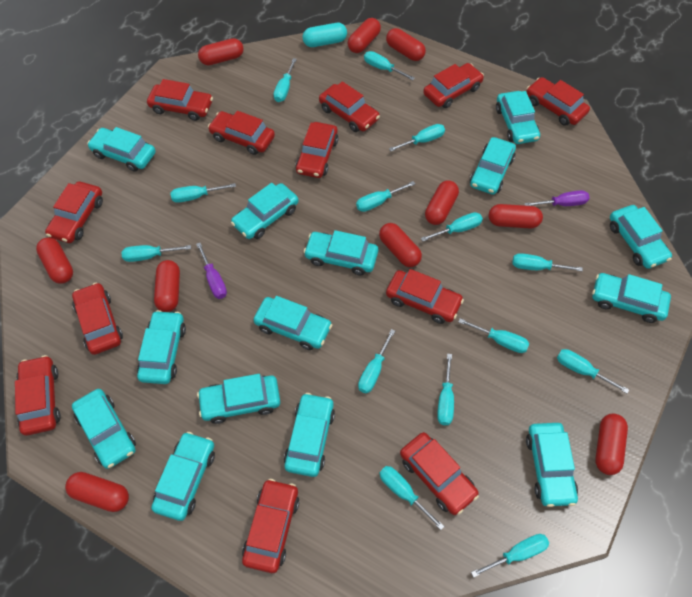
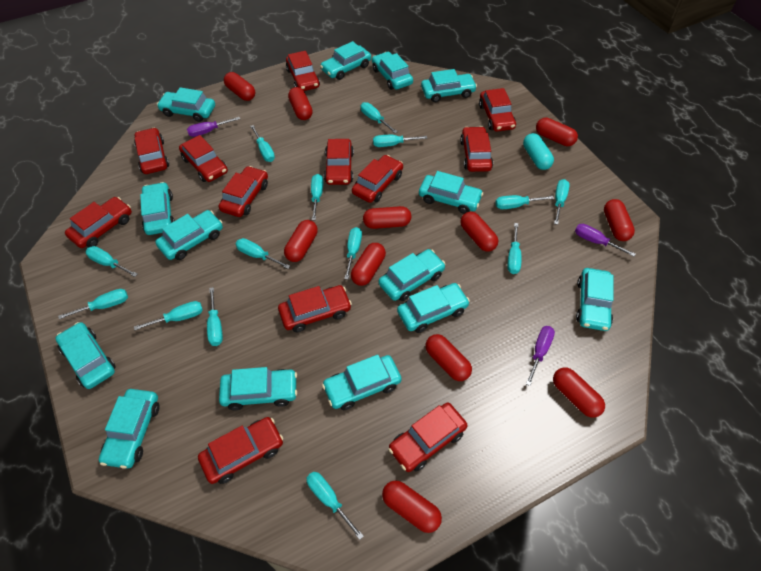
purple screwdriver: 2 -> 3
red capsule: 10 -> 11

